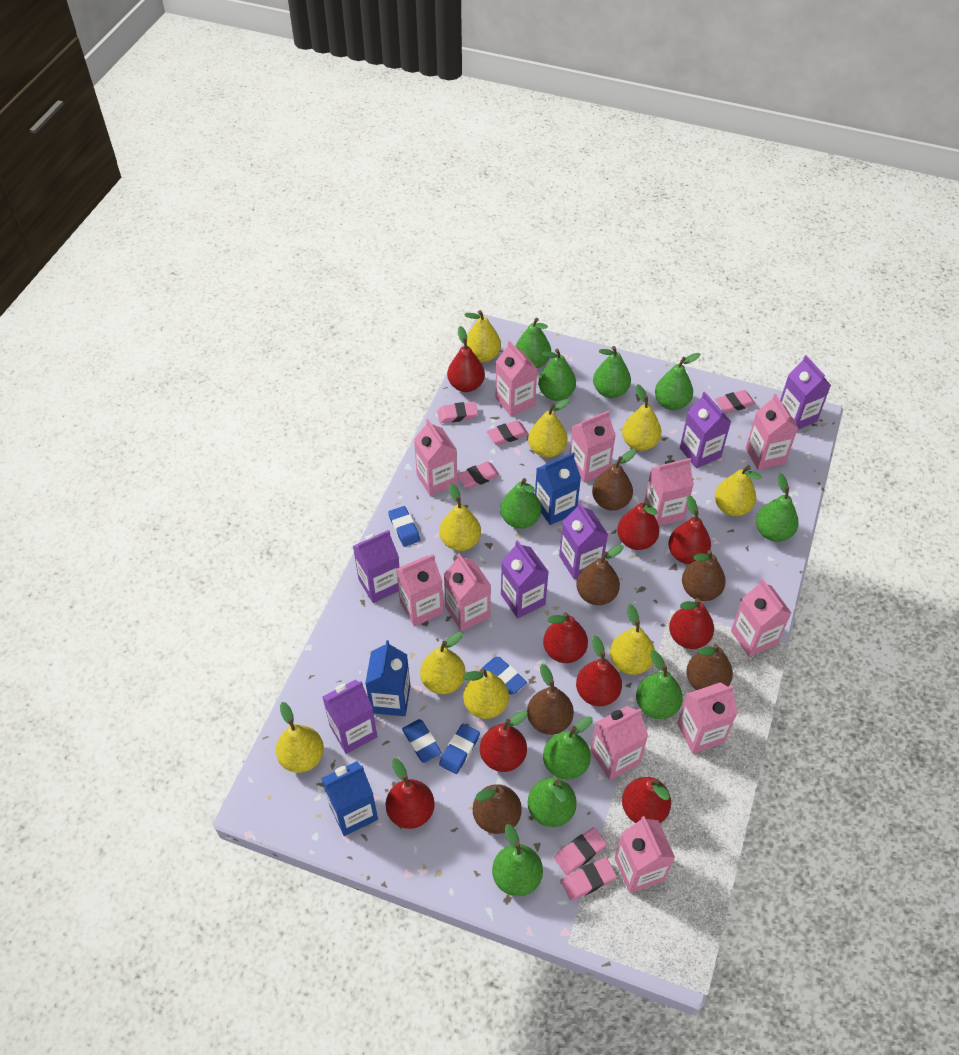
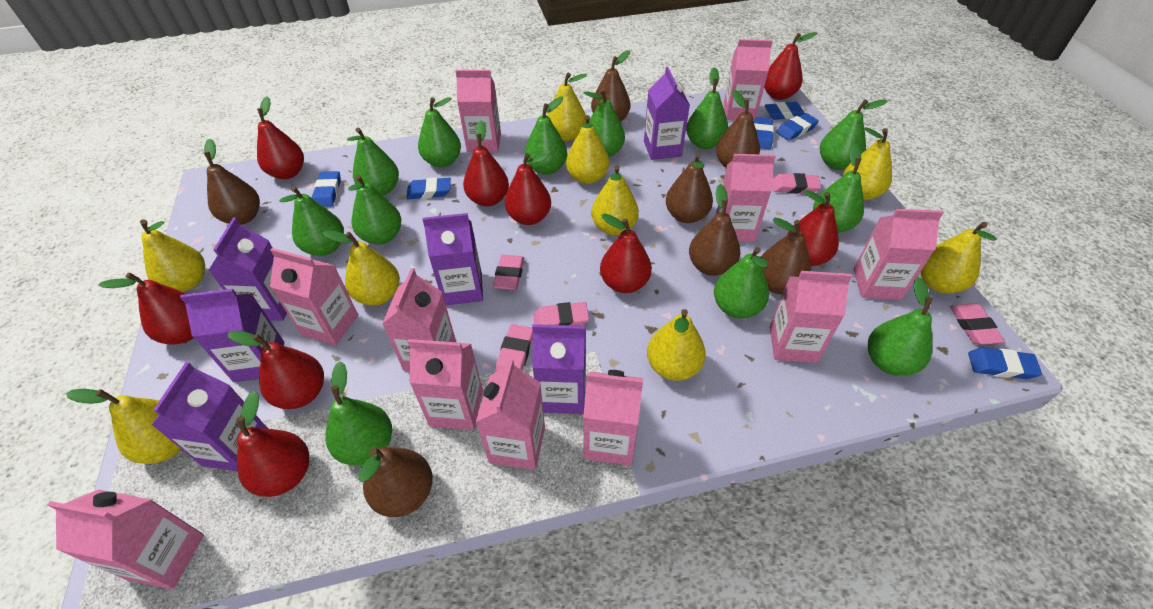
blue carton: 3 -> 0
blue eraser: 4 -> 6
brown pear: 6 -> 7
green pear: 10 -> 12
pink eraser: 6 -> 5

